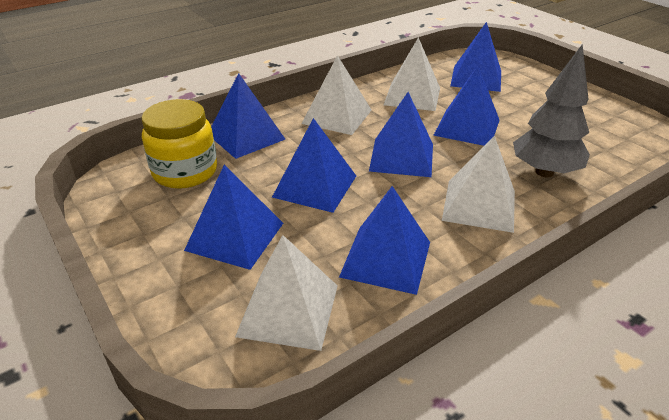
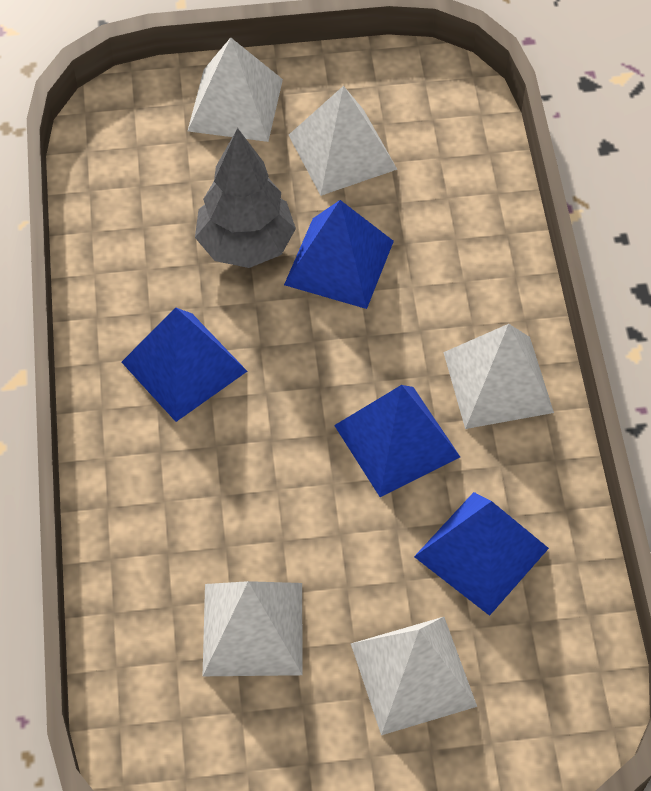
blue pyramid: 7 -> 4
white pyramid: 4 -> 5
yellow jar: 1 -> 0

